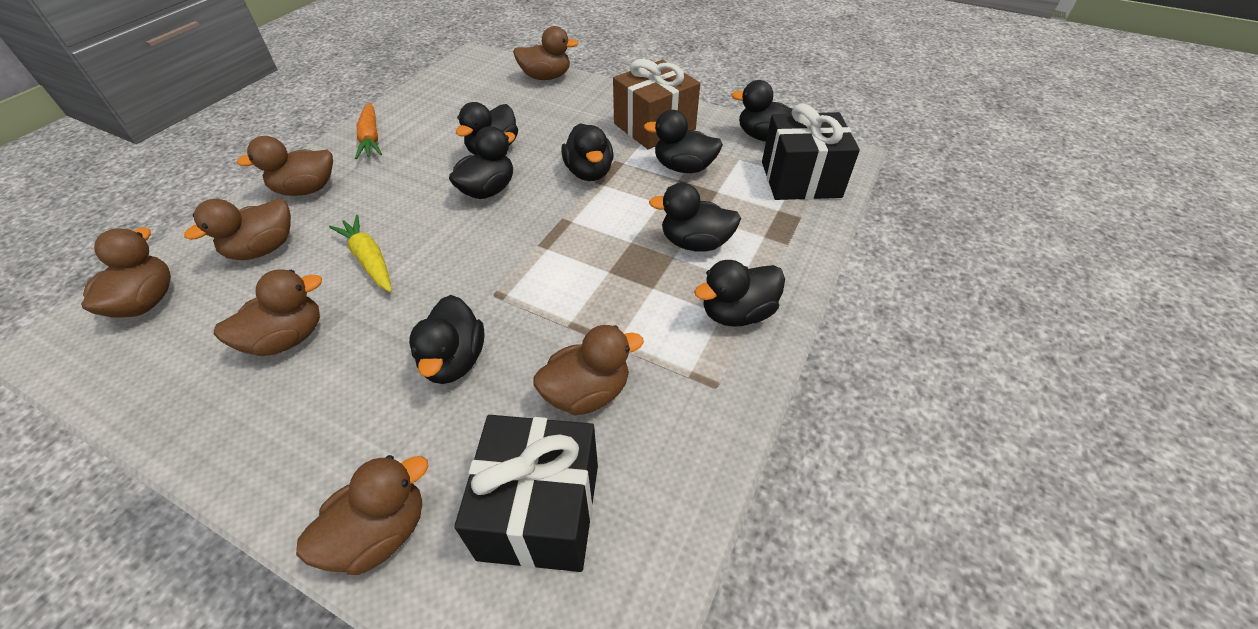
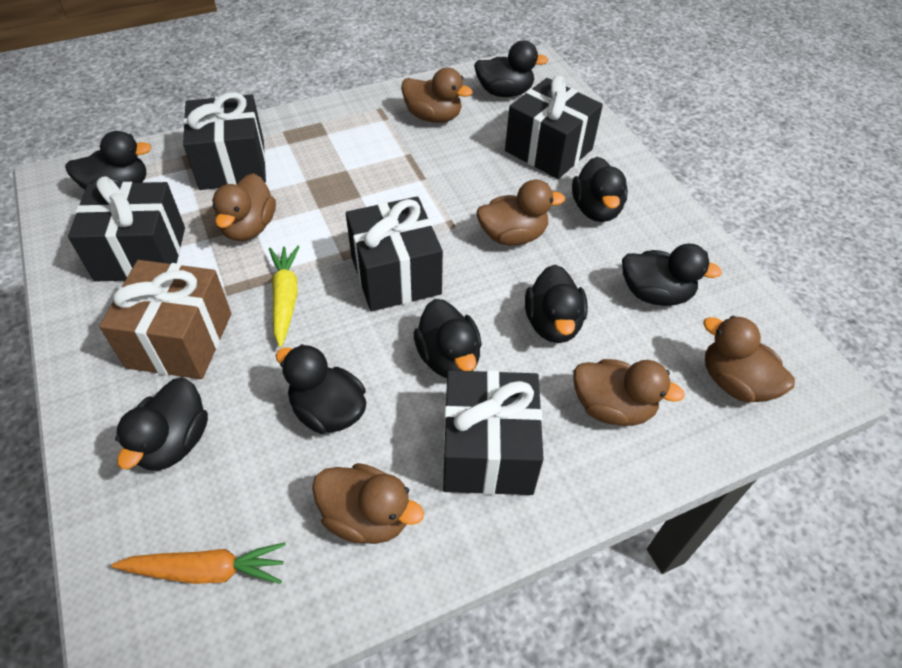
black gift: 2 -> 5
brown duck: 7 -> 6

